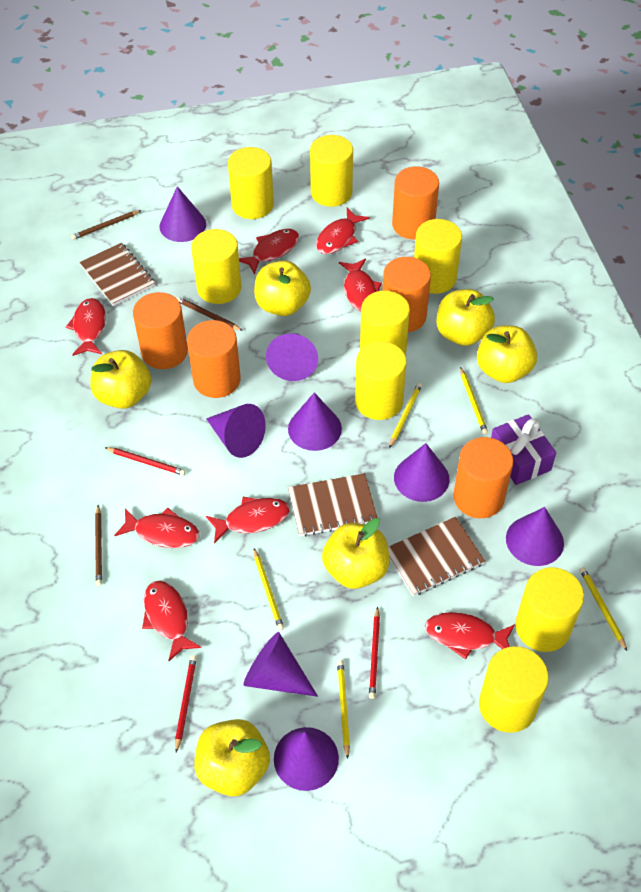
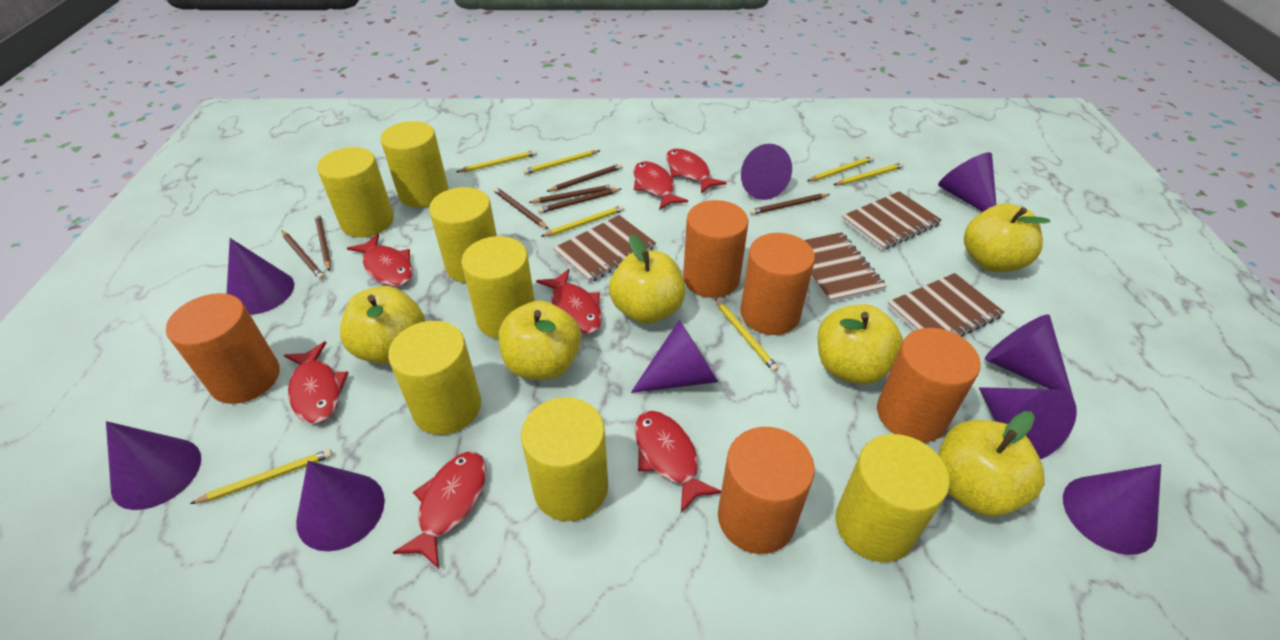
brown notebook: 3 -> 4
brown pencil: 3 -> 7
purple cone: 8 -> 9
purple gift: 1 -> 0
red fish: 8 -> 7
red pencil: 3 -> 0
yellow cylinder: 8 -> 7
yellow pencil: 5 -> 7

